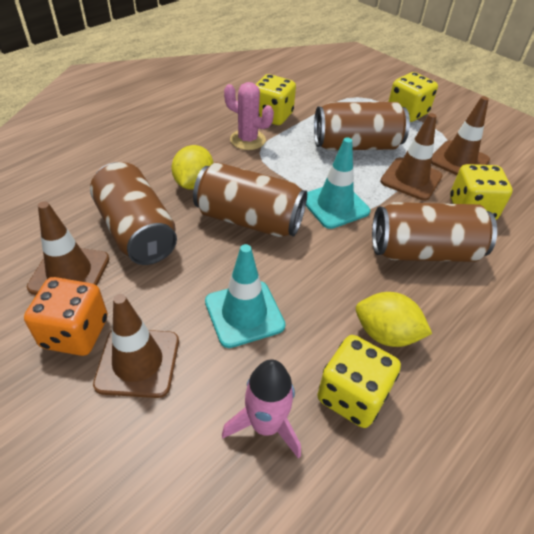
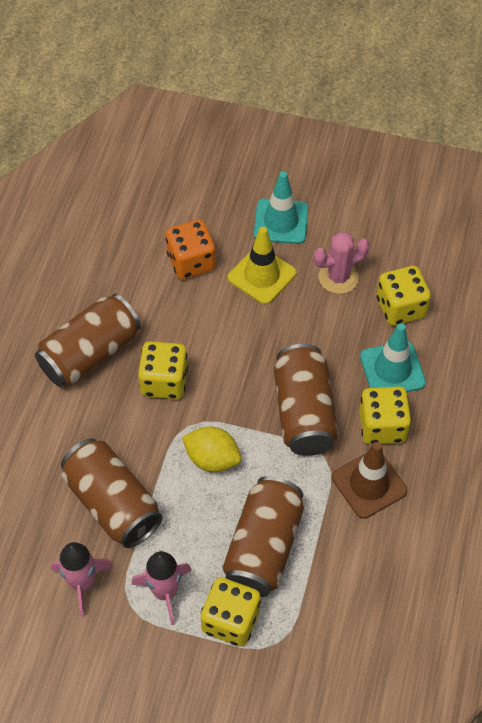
brown traffic cone: 4 -> 1
pink rocket: 1 -> 2
yellow lemon: 2 -> 1
yellow traffic cone: 0 -> 1

